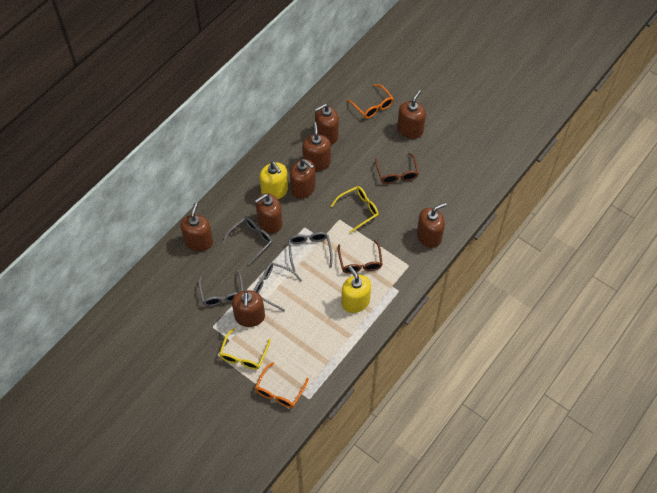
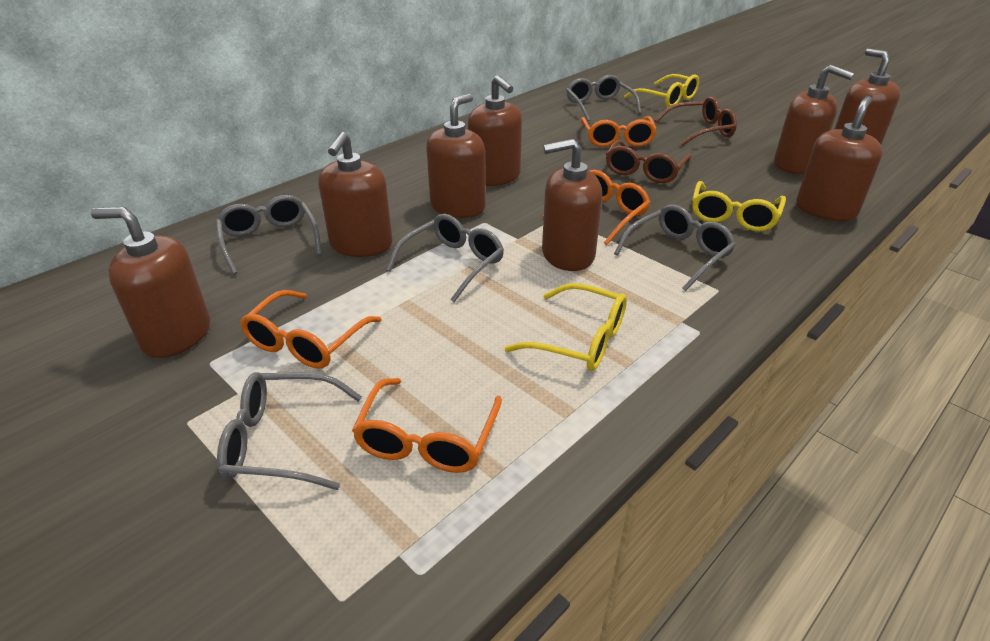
grey glasses: 4 -> 5
orange glasses: 2 -> 4
yellow glasses: 2 -> 3
yellow soap dispenser: 2 -> 0

